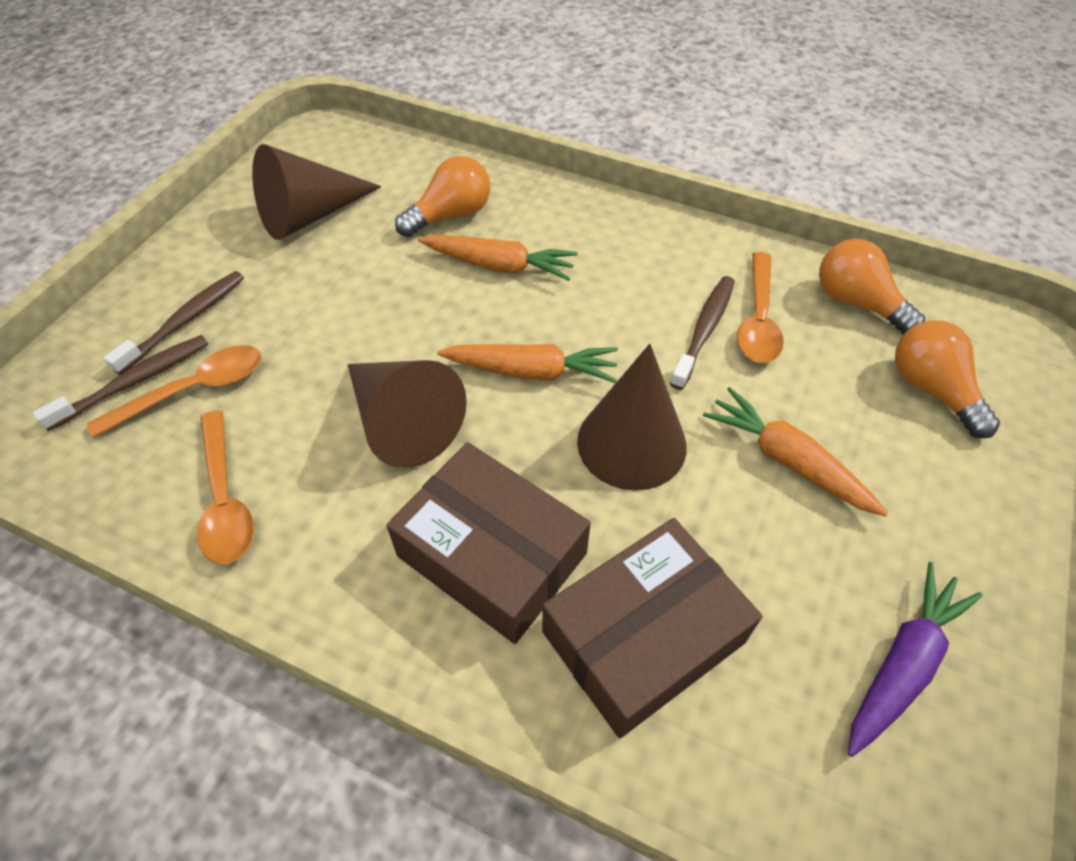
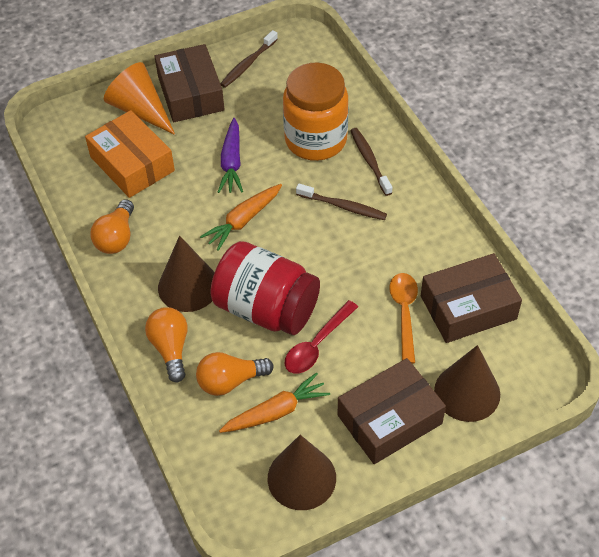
brown box: 2 -> 3
orange box: 0 -> 1
orange carrot: 3 -> 2
orange cone: 0 -> 1
orange jar: 0 -> 1
orange spoon: 3 -> 1
red jar: 0 -> 1
red spoon: 0 -> 1

